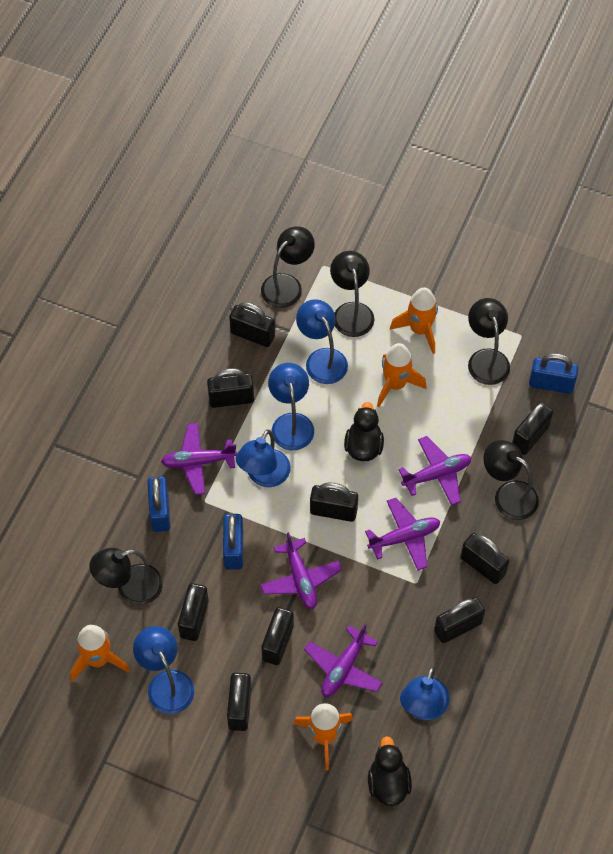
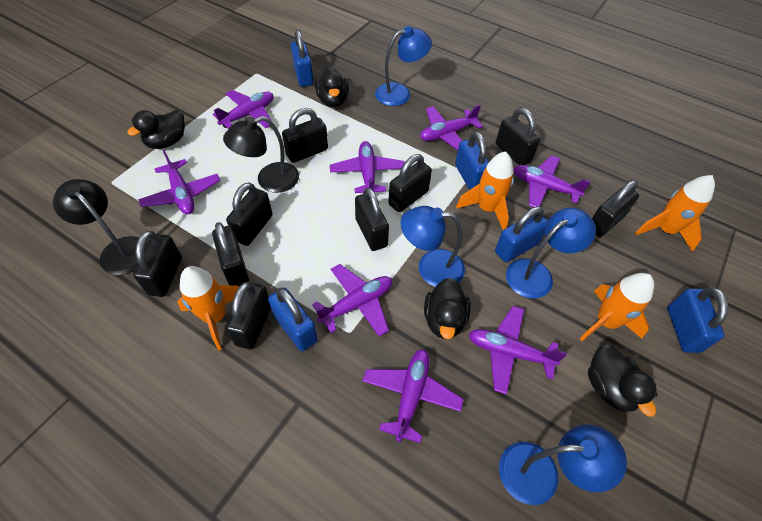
black duck: 2 -> 4
black lamp: 5 -> 2
blue lamp: 5 -> 4
blue padlock: 3 -> 5
purple plane: 5 -> 8

